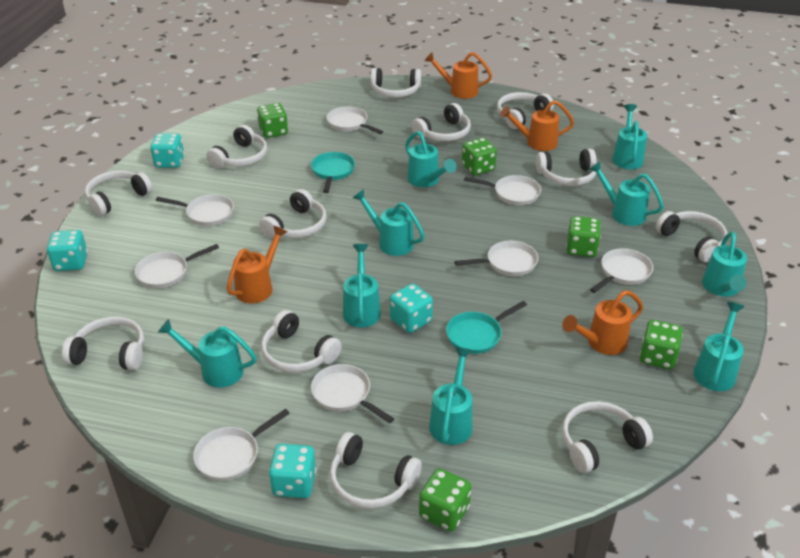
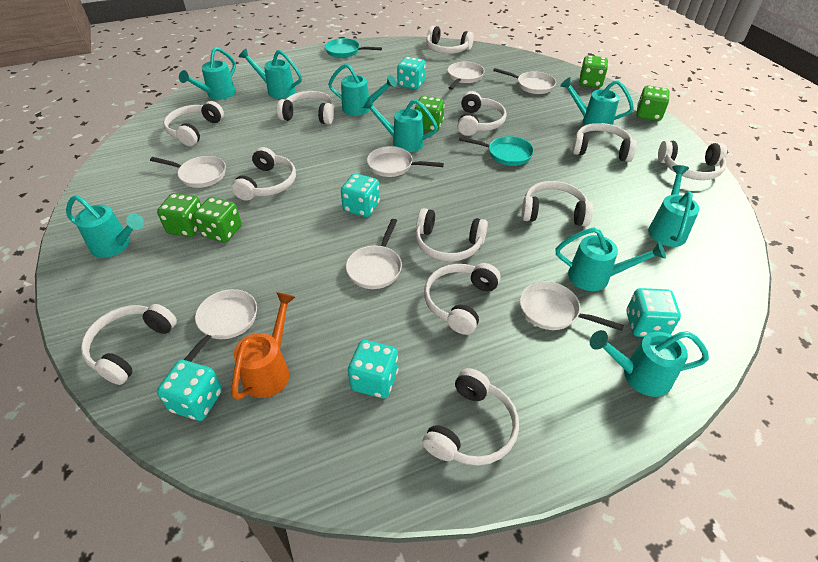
orange watering can: 4 -> 1
turquoise dice: 4 -> 5
white pan: 8 -> 7

